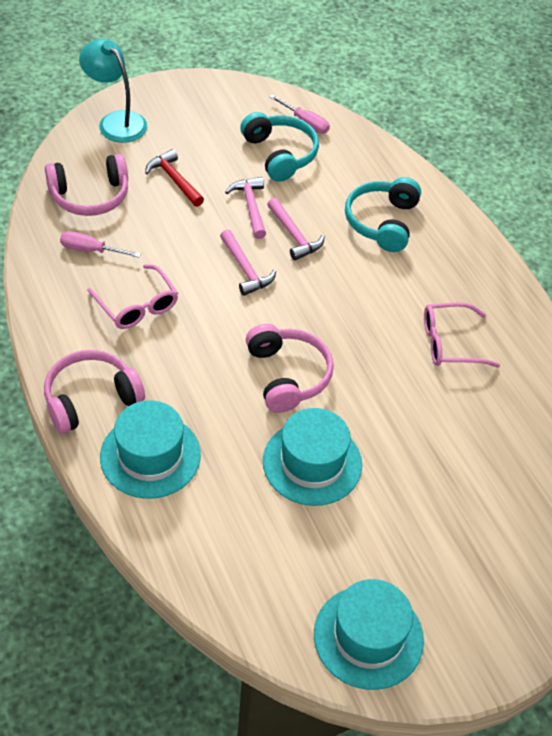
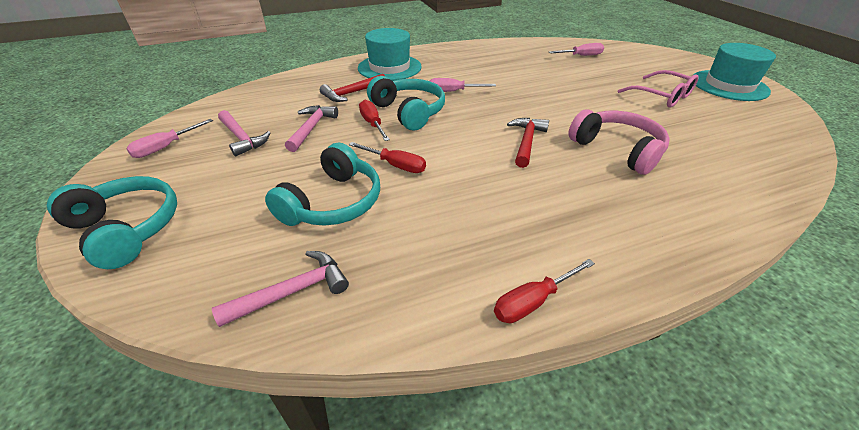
pink glasses: 2 -> 1
pink headphones: 3 -> 1
pink screwdriver: 2 -> 3
red hammer: 1 -> 2
red screwdriver: 0 -> 3
turquoise hat: 3 -> 2
turquoise headphones: 2 -> 3
turquoise lamp: 1 -> 0

